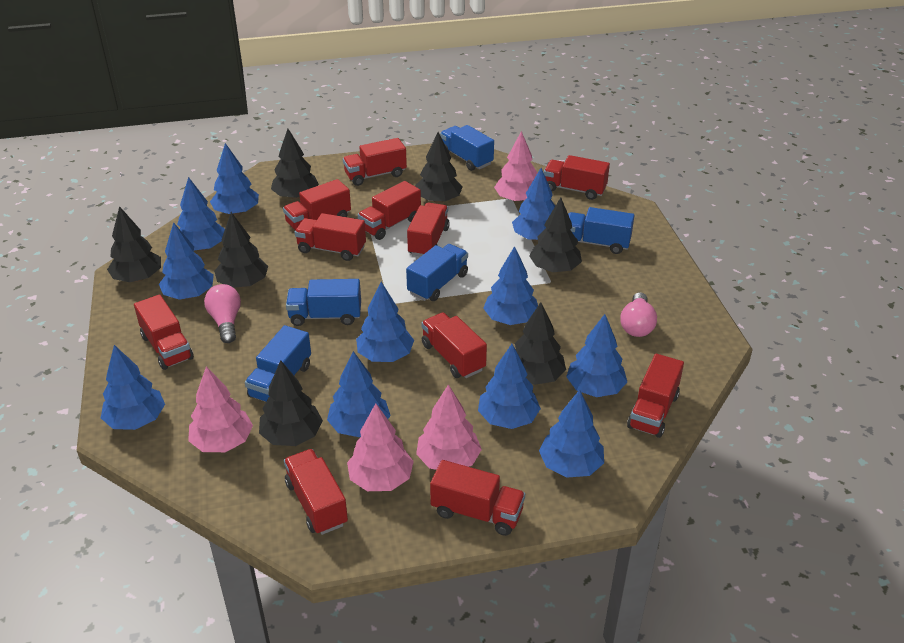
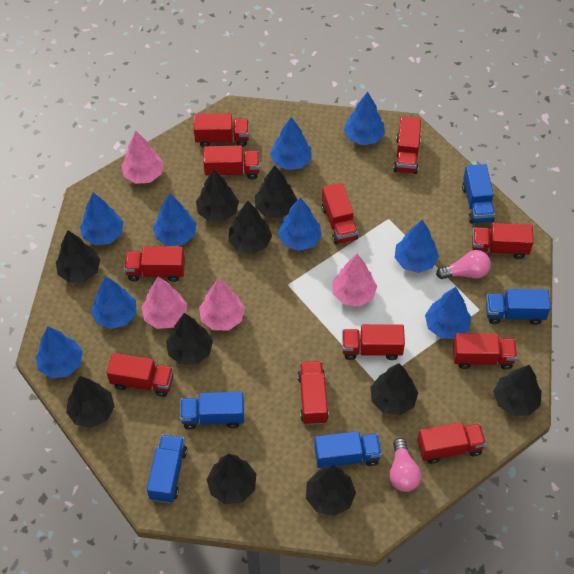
black tree: 7 -> 10
blue tree: 11 -> 9

